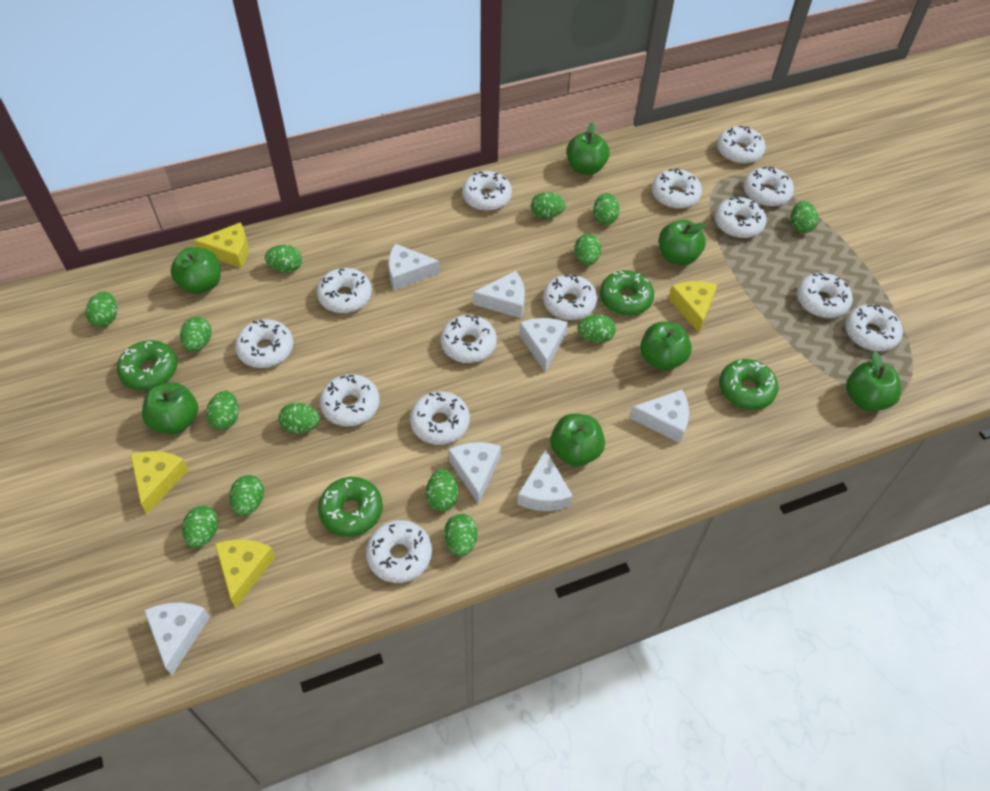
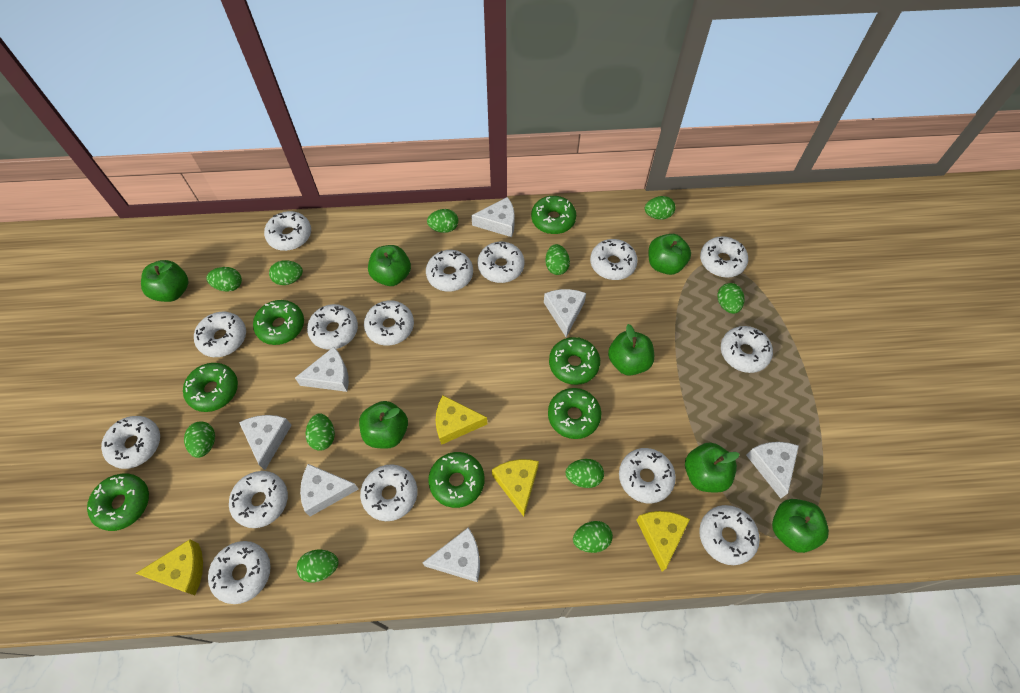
green donut: 4 -> 7
green egg: 14 -> 11
white donut: 14 -> 15

